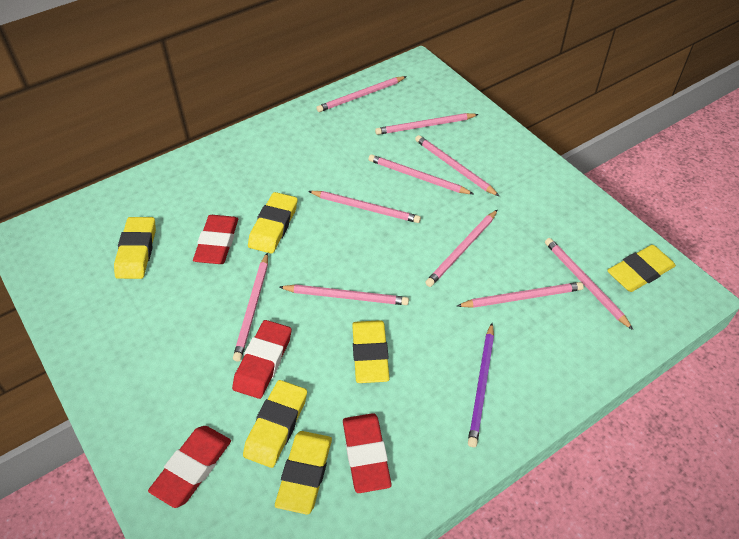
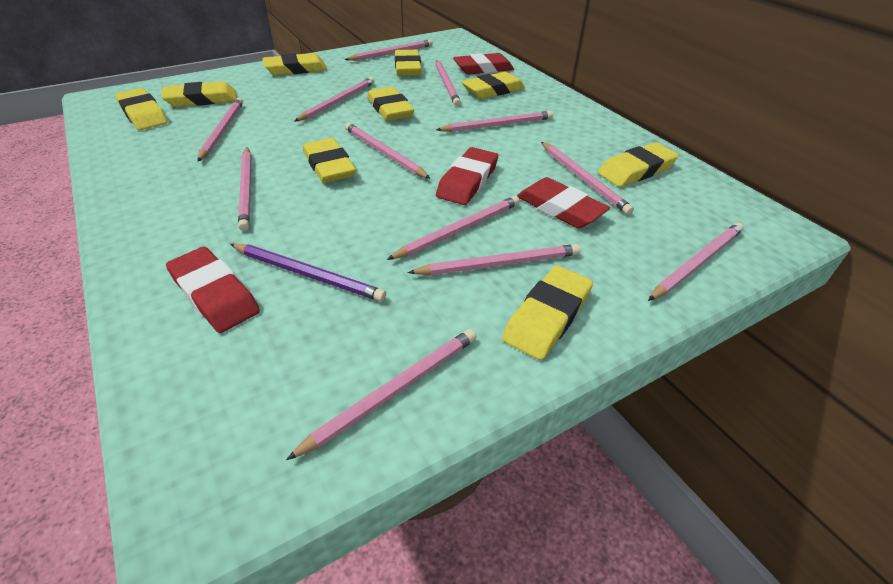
pink pencil: 10 -> 12
yellow eraser: 6 -> 9

